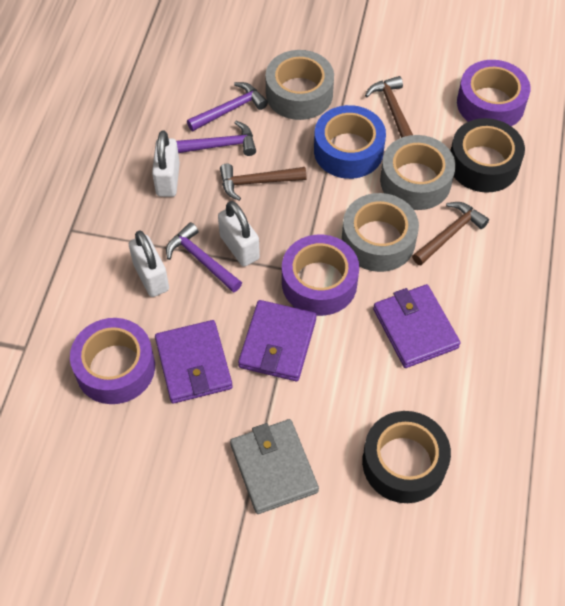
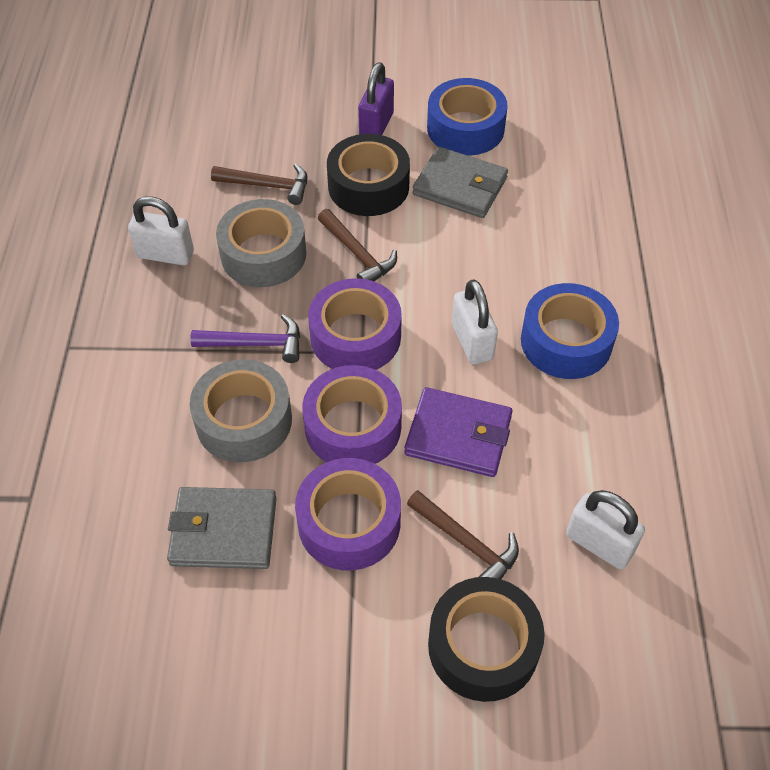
blue tape: 1 -> 2
grey tape: 3 -> 2
grey wallet: 1 -> 2
purple hammer: 3 -> 1
purple padlock: 0 -> 1
purple wallet: 3 -> 1

